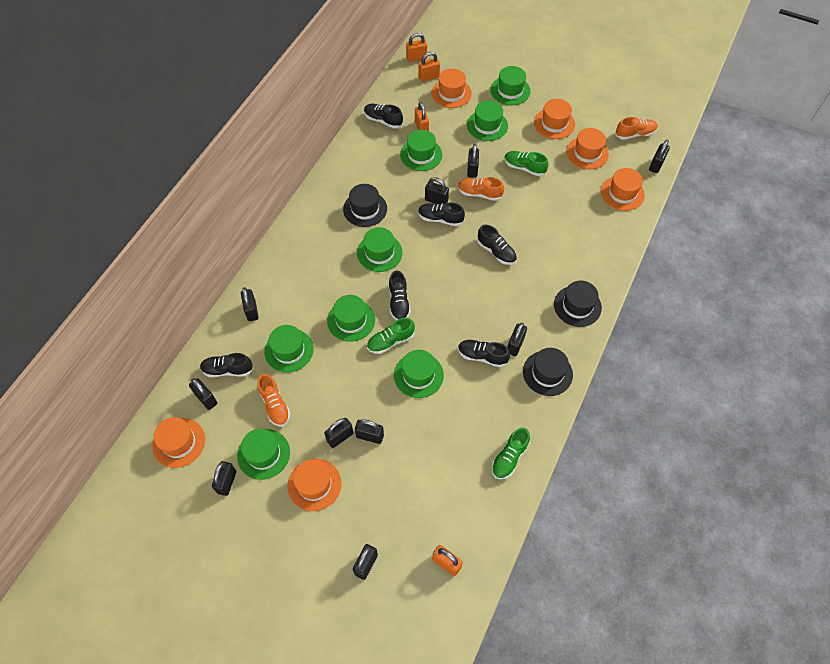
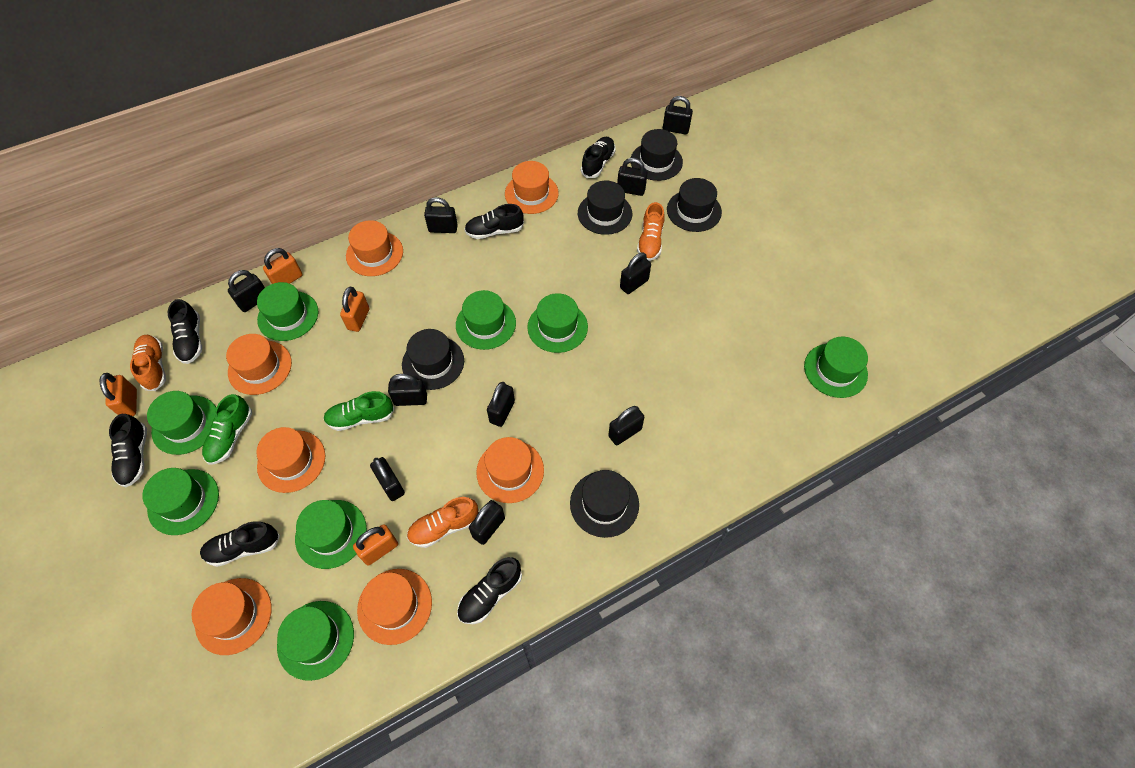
black hat: 3 -> 5
green shoe: 3 -> 2
orange hat: 6 -> 7

